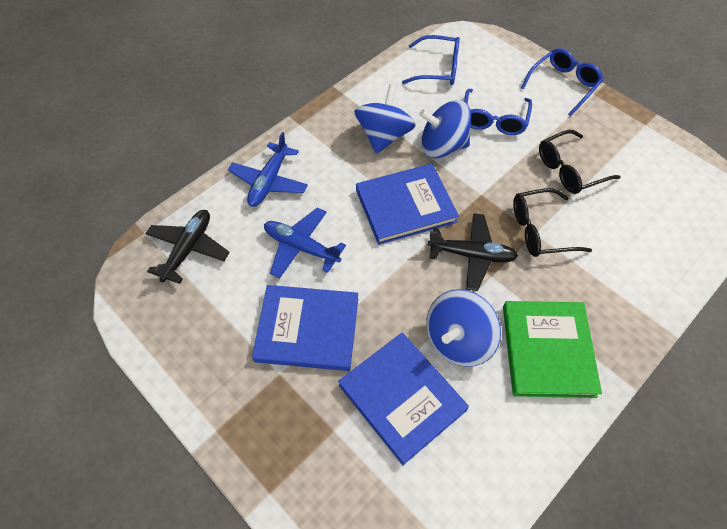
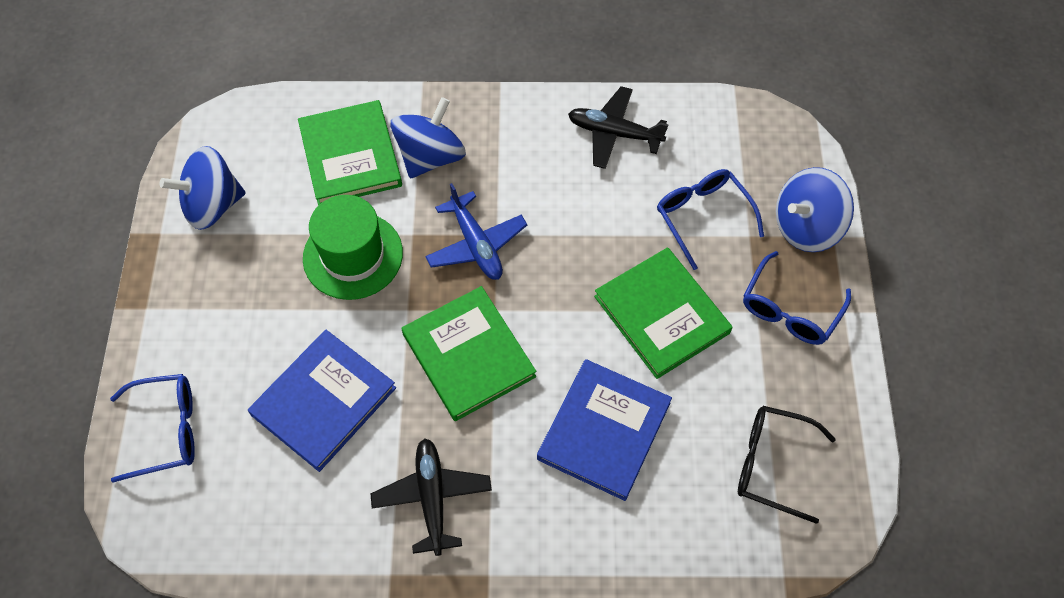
black glasses: 2 -> 1
blue book: 3 -> 2
blue plane: 2 -> 1
green book: 1 -> 3
green hat: 0 -> 1

